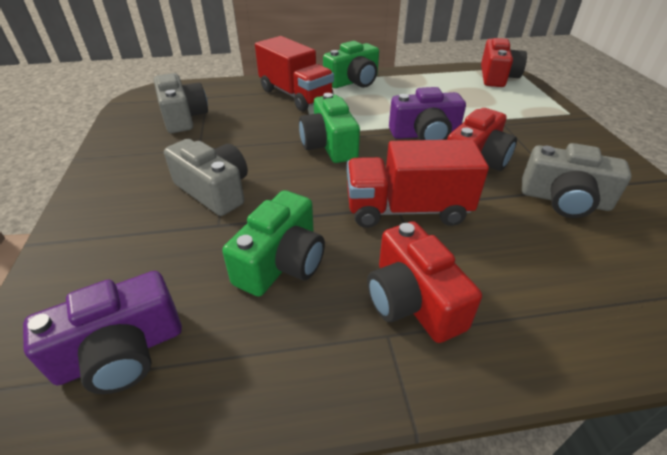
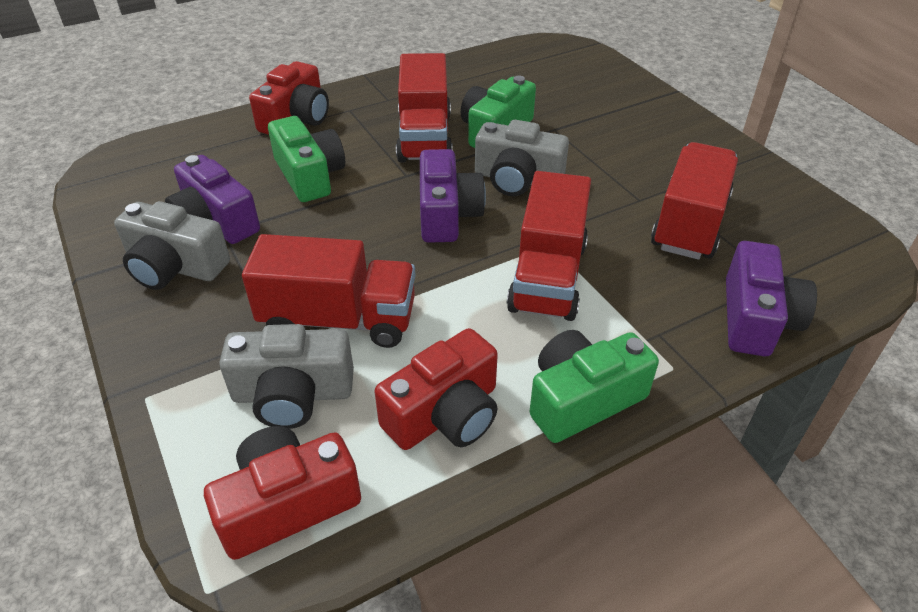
purple camera: 2 -> 3
red truck: 2 -> 4

